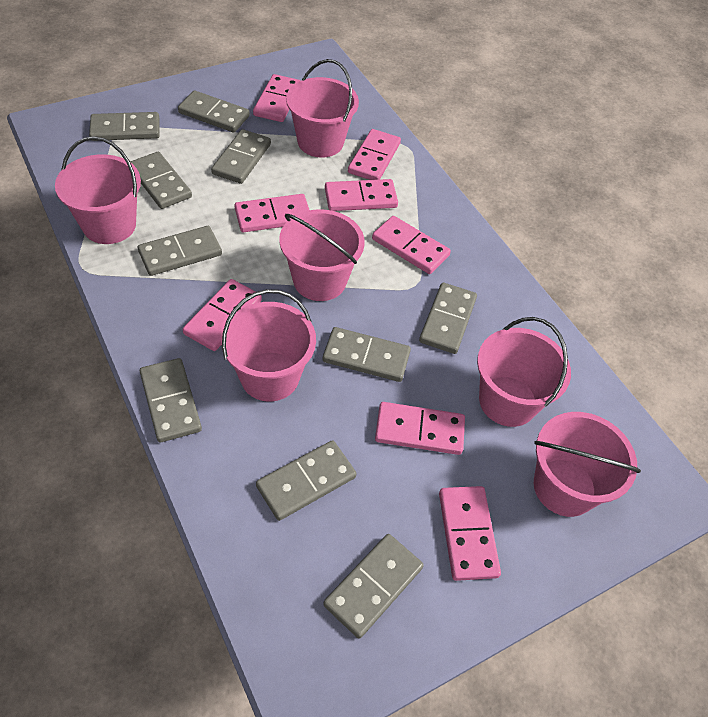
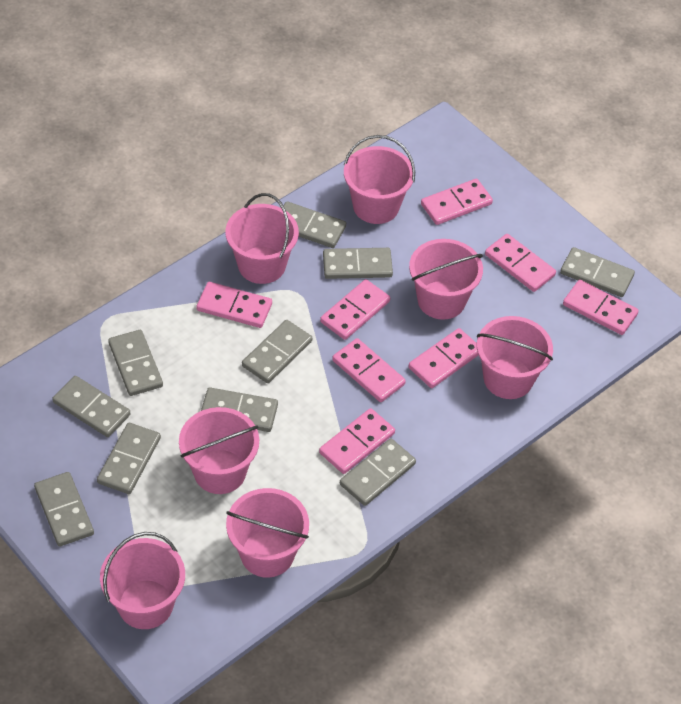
pink bucket: 6 -> 7

